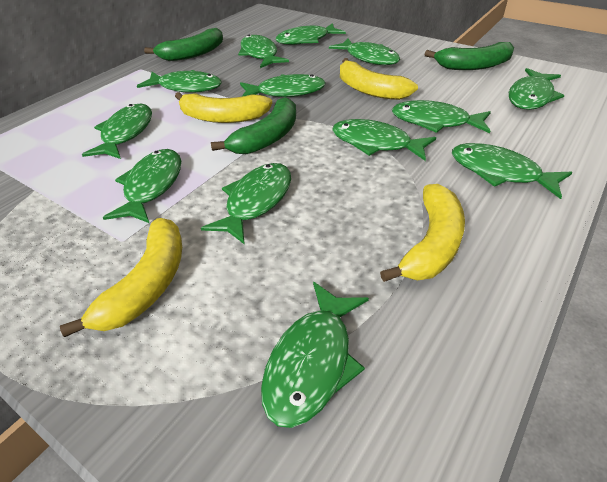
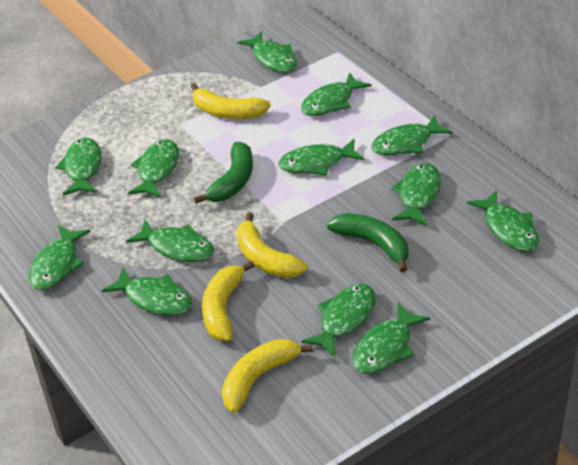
green banana: 3 -> 2

